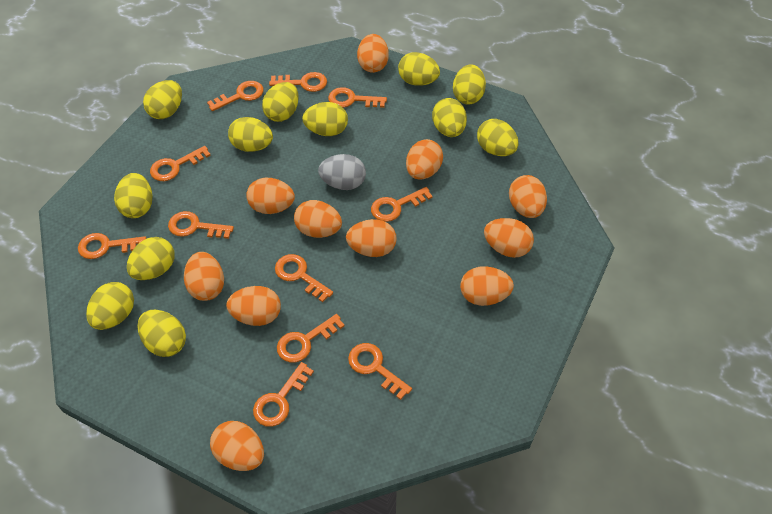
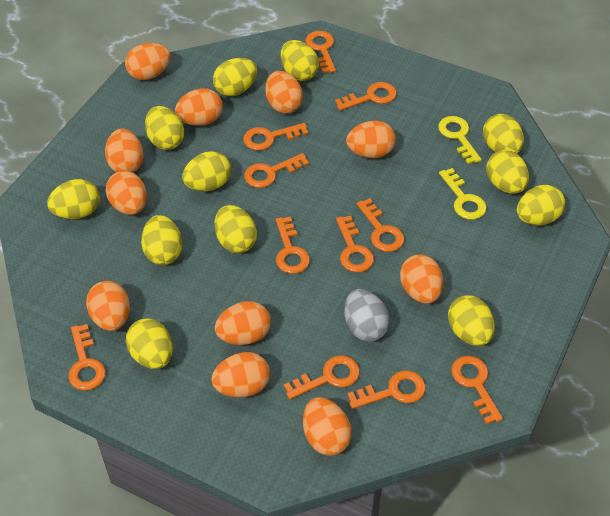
yellow key: 0 -> 2

